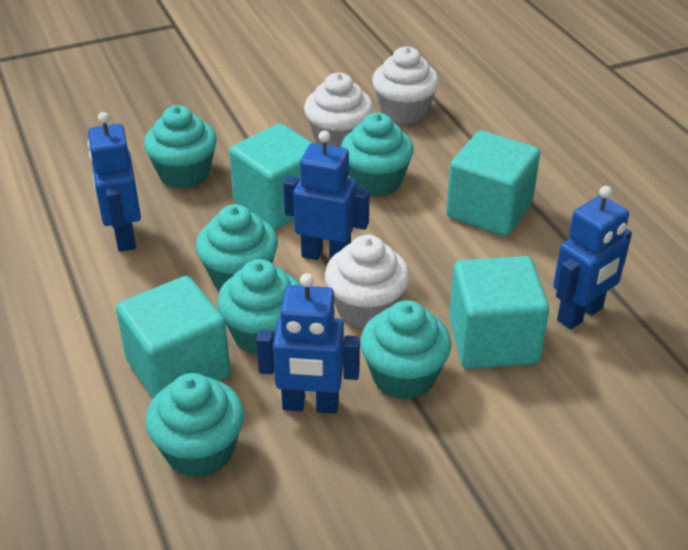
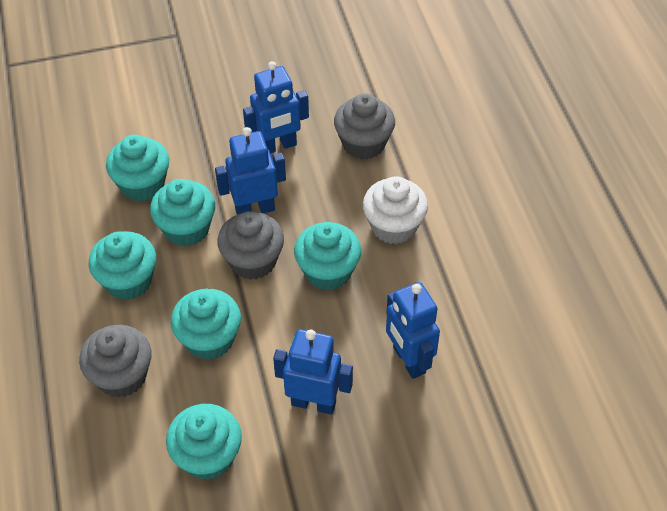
grey cupcake: 0 -> 3
turquoise cube: 4 -> 0
white cupcake: 3 -> 1

